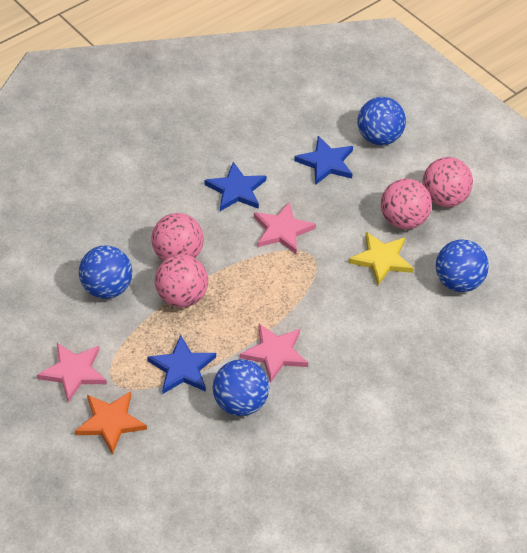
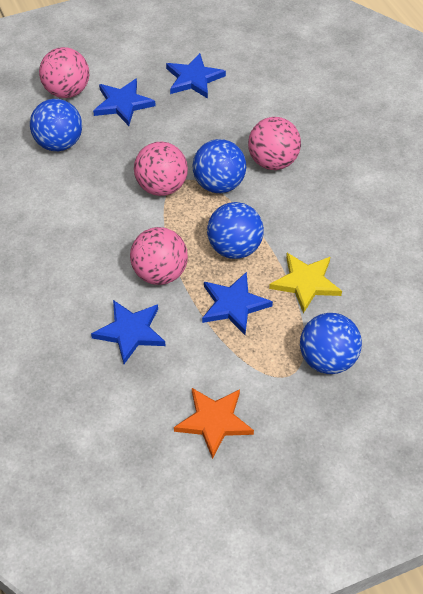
blue star: 3 -> 4
pink star: 3 -> 0

